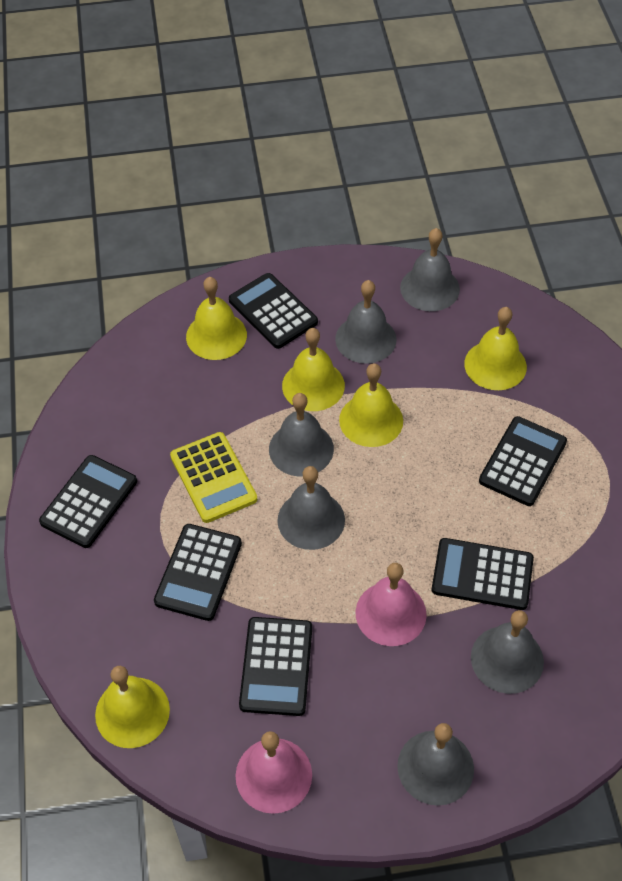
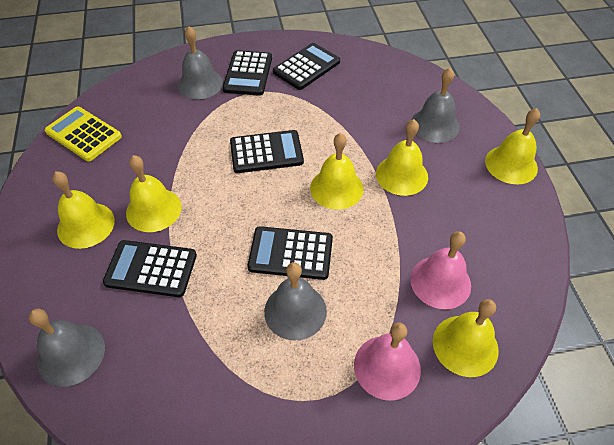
black calculator: 6 -> 5
grey bell: 6 -> 4
yellow bell: 5 -> 6

